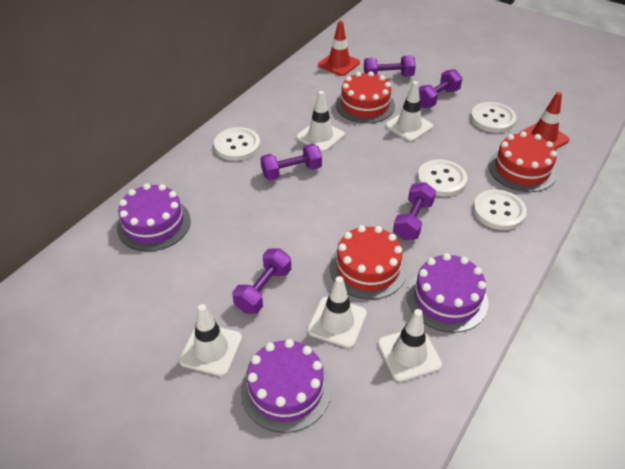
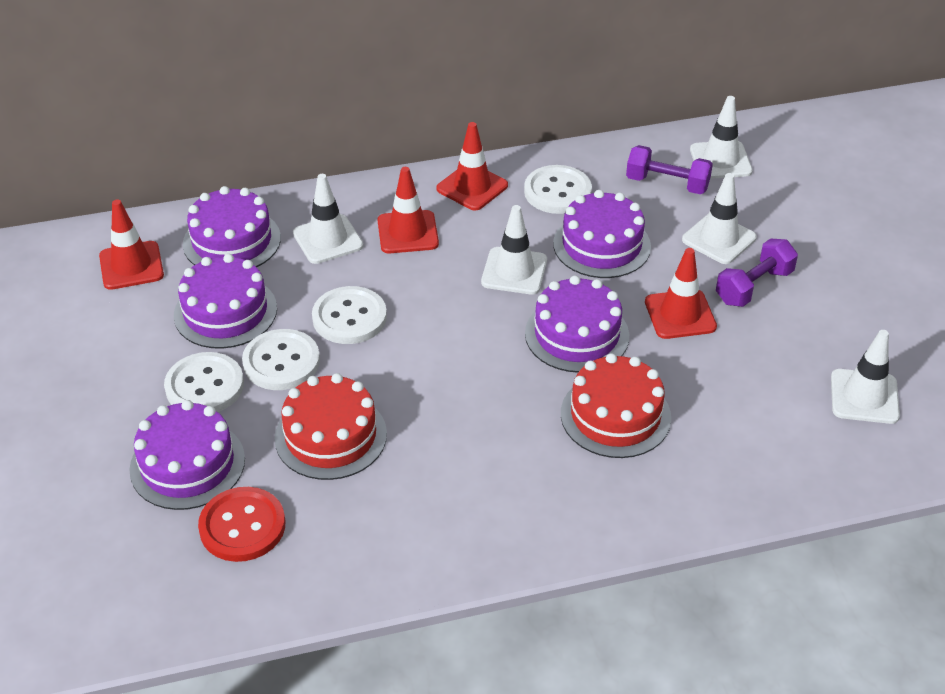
purple cake: 3 -> 5
purple dumbbell: 5 -> 2
red button: 0 -> 1
red cake: 3 -> 2
red traffic cone: 2 -> 4

